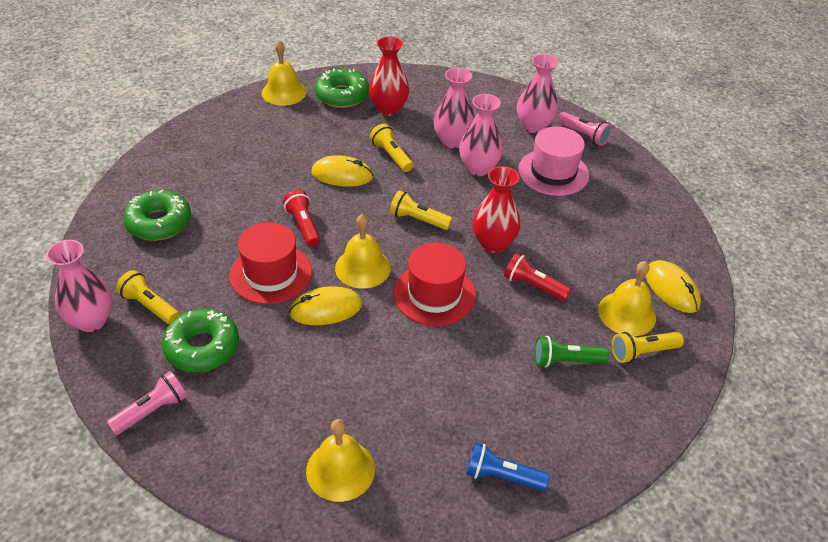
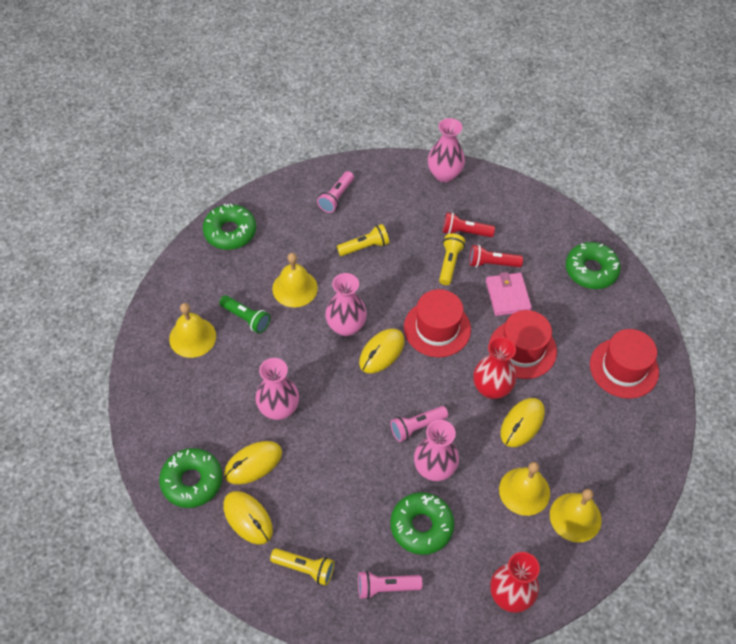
blue flashlight: 1 -> 0
green donut: 3 -> 4
pink flashlight: 2 -> 3
pink hat: 1 -> 0
pink wallet: 0 -> 1
red hat: 2 -> 3
yellow flashlight: 4 -> 3
yellow mouse: 3 -> 4

